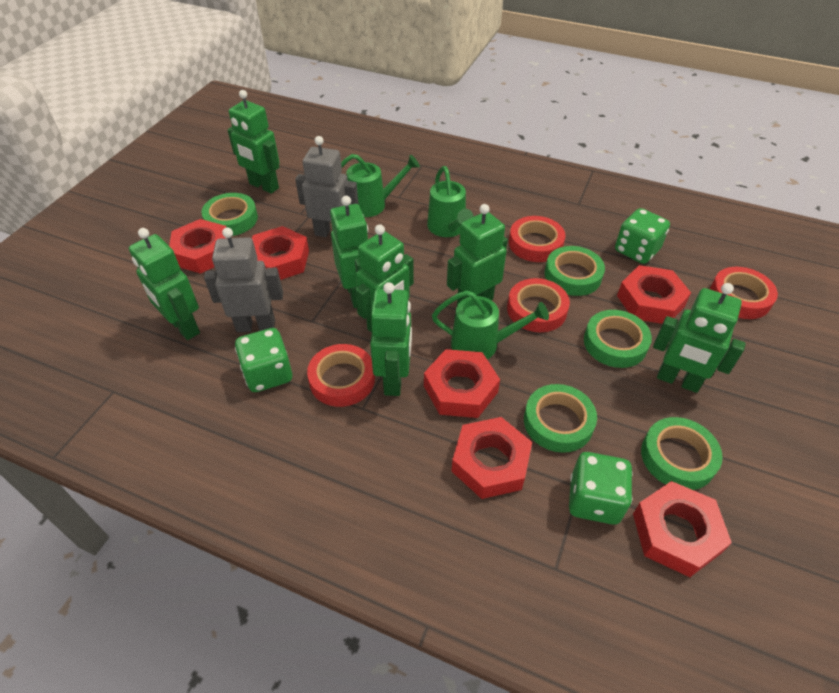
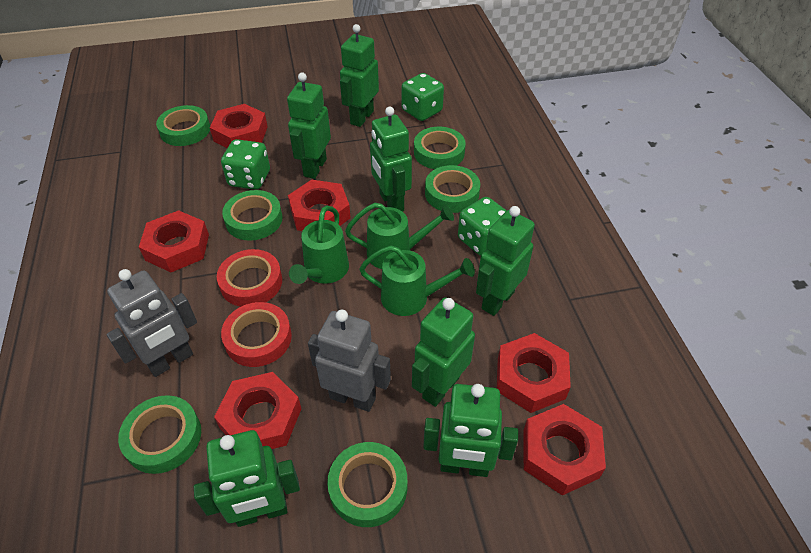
green tape: 5 -> 6
red tape: 4 -> 2

